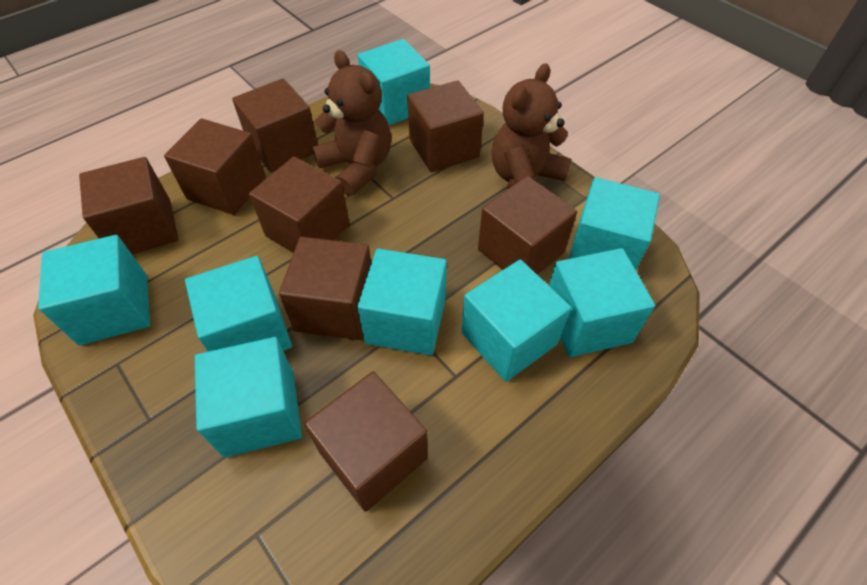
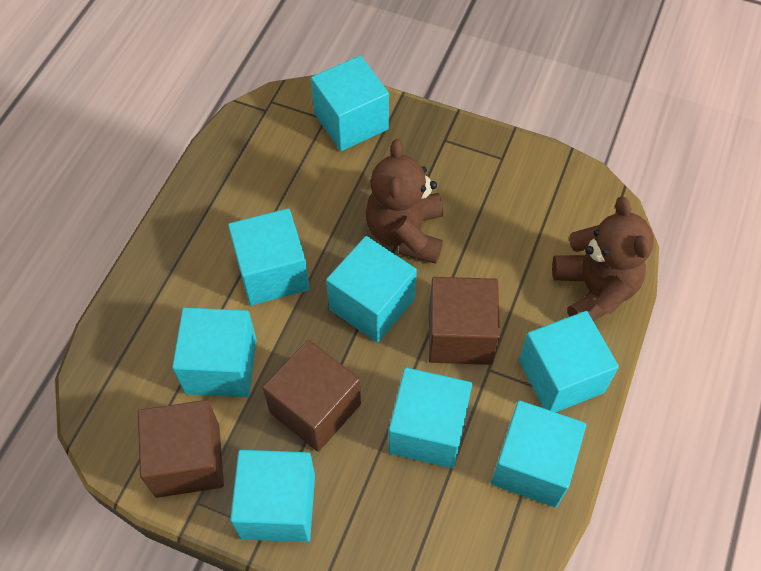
brown cube: 8 -> 3

